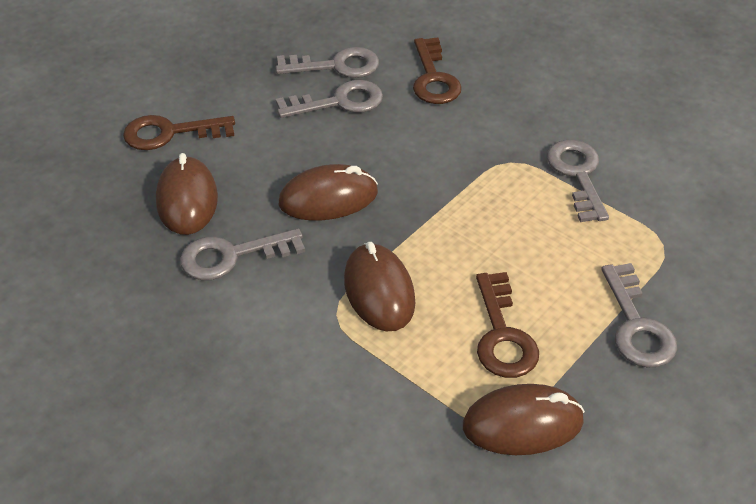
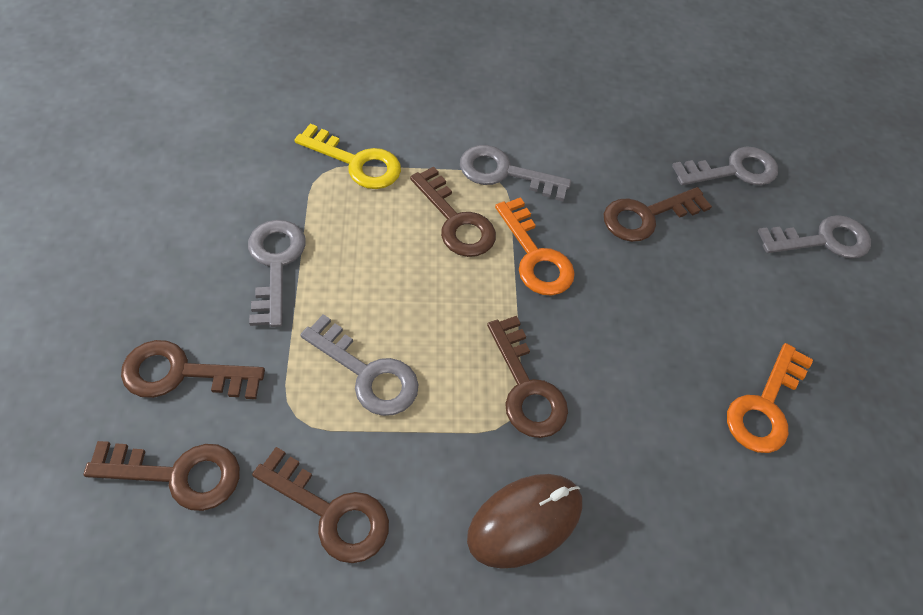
brown key: 3 -> 6
brown mouse: 4 -> 1
orange key: 0 -> 2
yellow key: 0 -> 1

